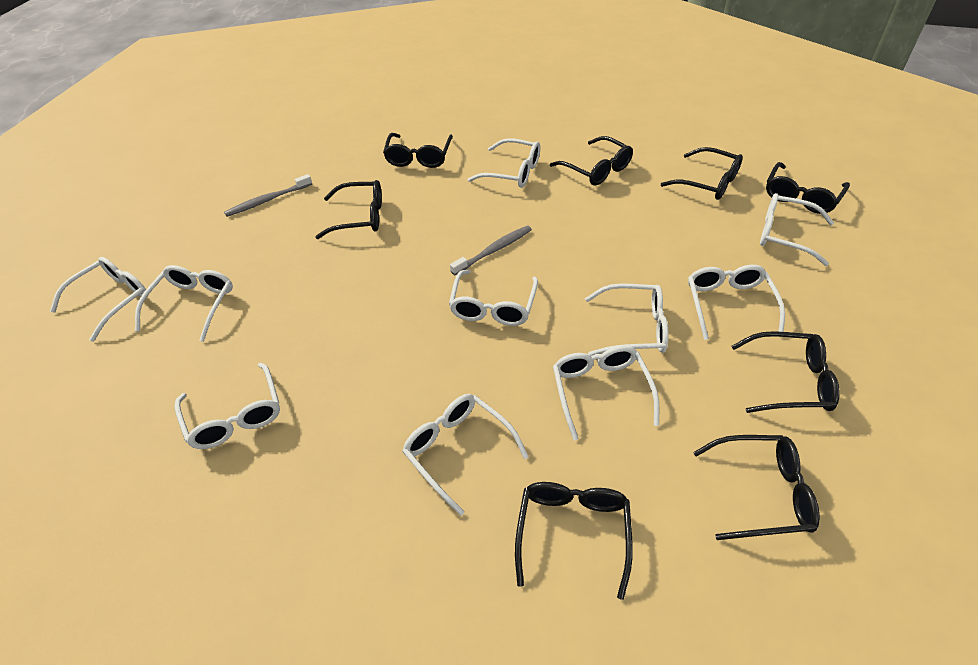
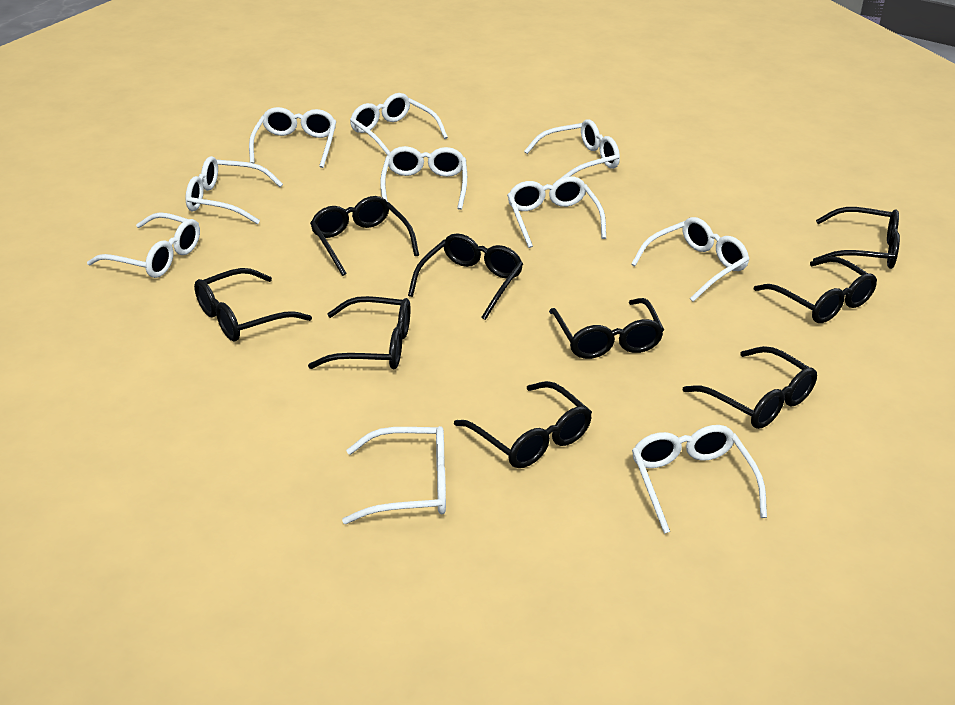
black glasses: 8 -> 9
grey toothbrush: 2 -> 0

